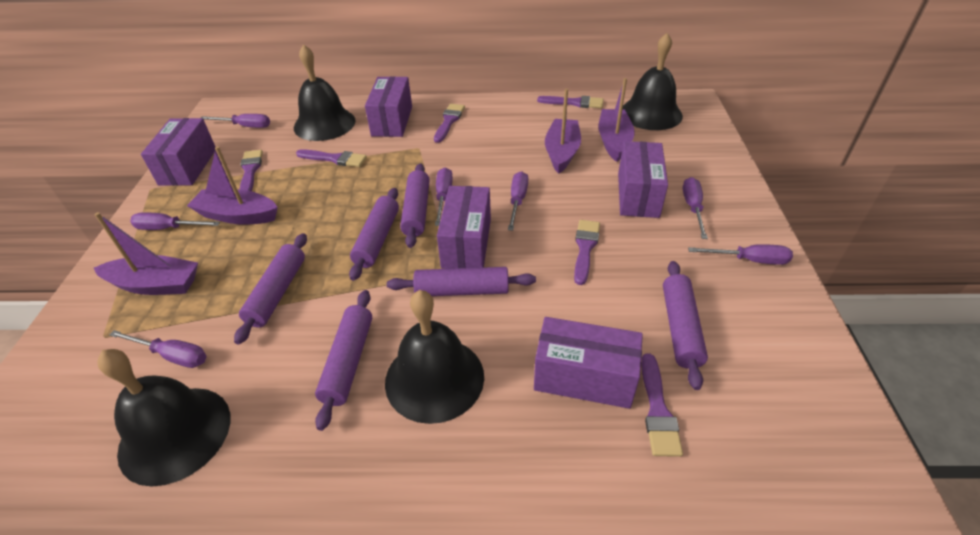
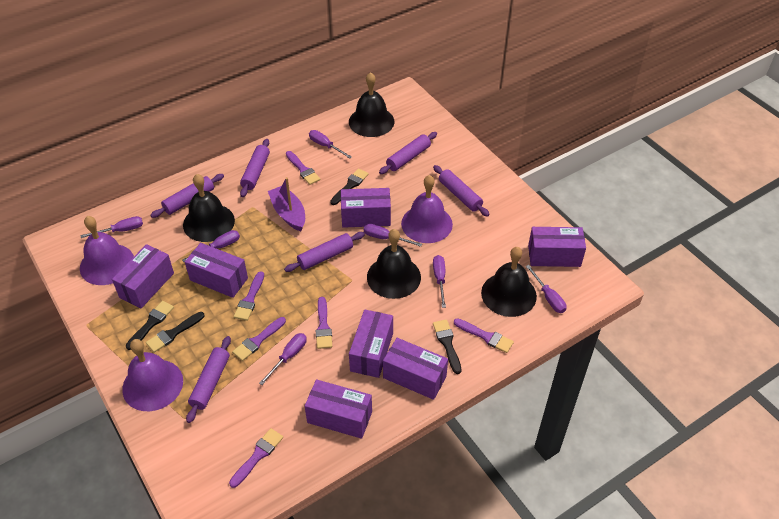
black brush: 0 -> 4
purple bell: 0 -> 3
purple boat: 4 -> 1
purple box: 5 -> 7

